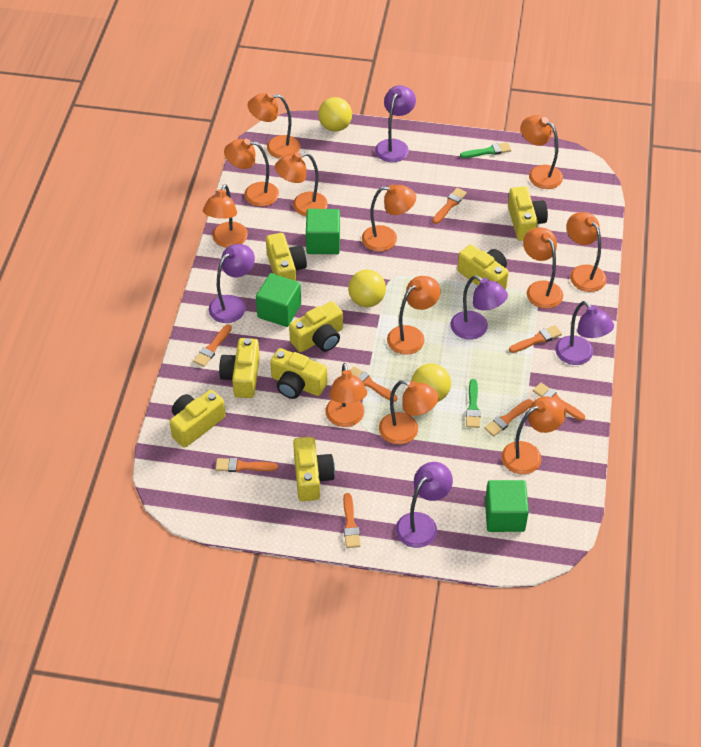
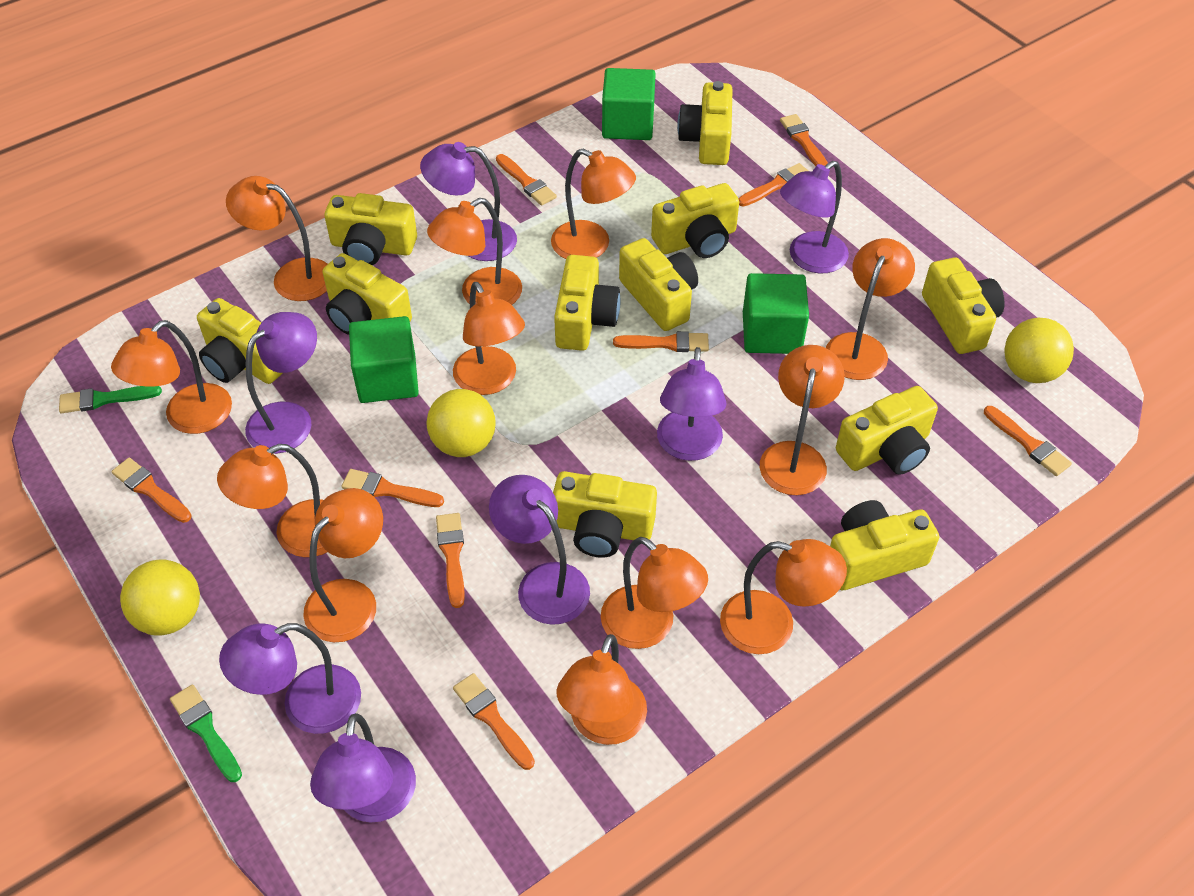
orange brush: 8 -> 9
purple lamp: 5 -> 7
yellow camera: 8 -> 11

